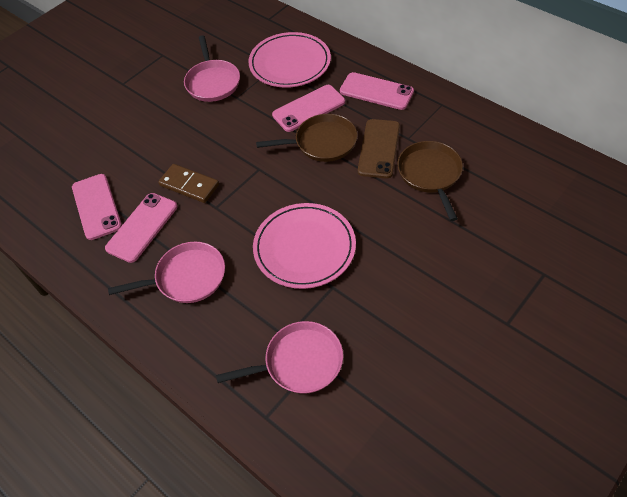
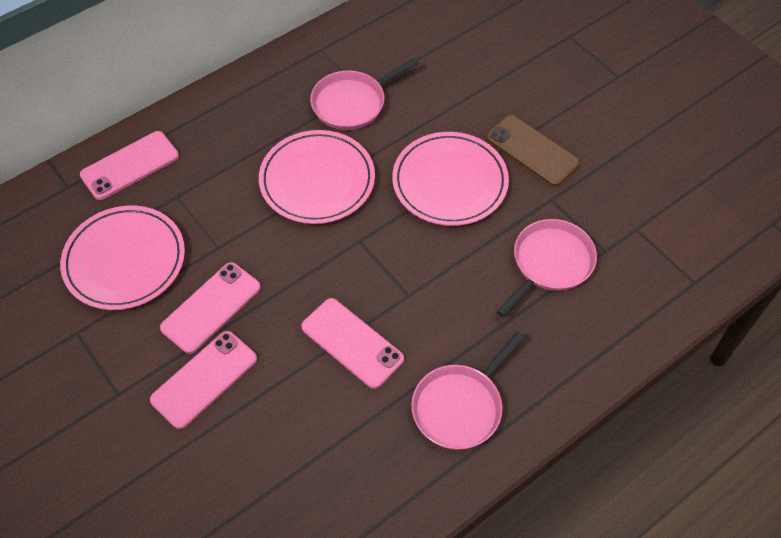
brown domino: 1 -> 0
brown pan: 2 -> 0
pink plate: 2 -> 3

